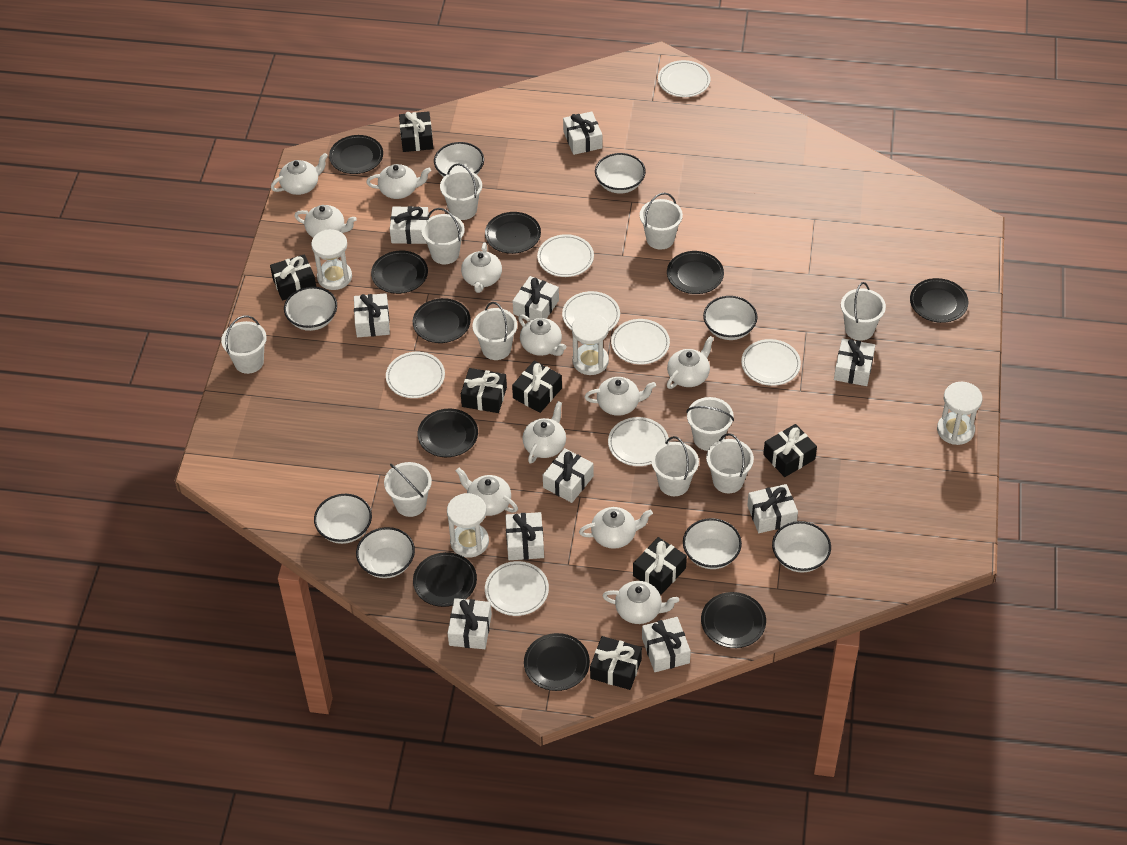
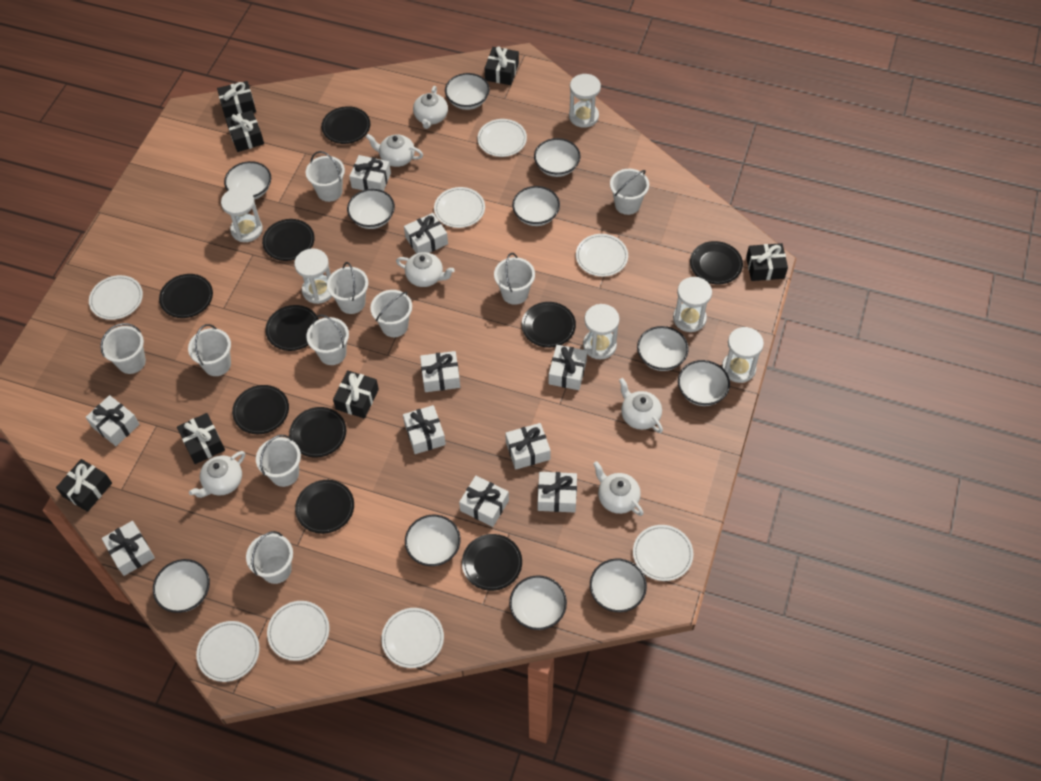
white bowl: 8 -> 11
white hourglass: 4 -> 6
white teapot: 11 -> 6

